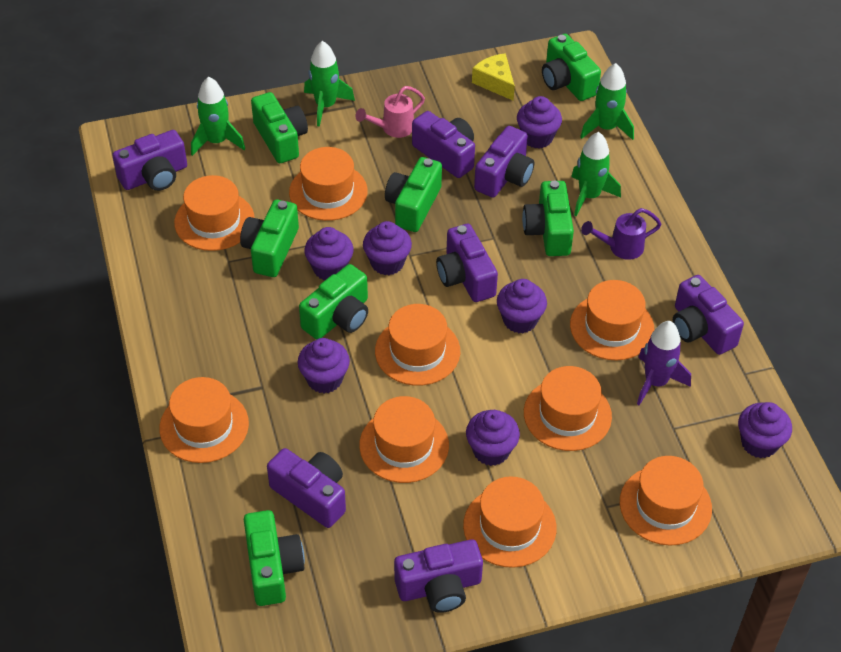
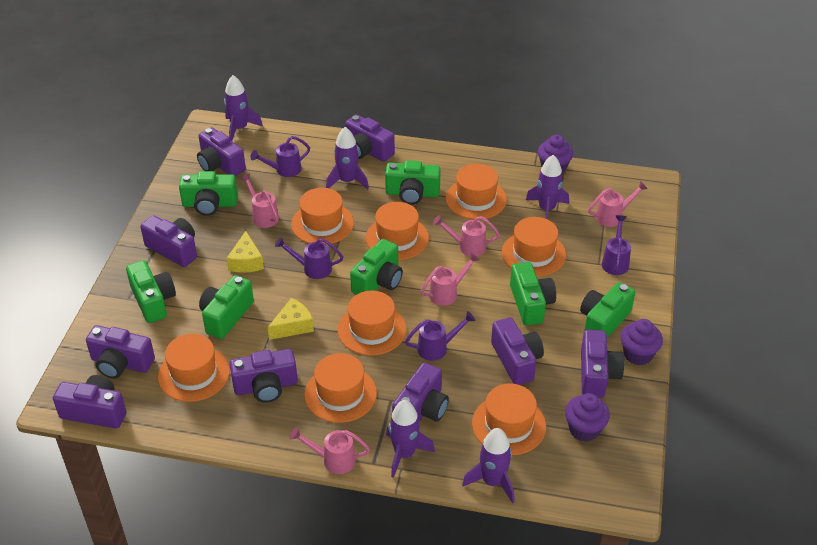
green rocket: 4 -> 0
orange hat: 9 -> 8
pink watering can: 1 -> 5
purple camera: 7 -> 9
purple cupcake: 7 -> 3
purple rocket: 1 -> 5
purple watering can: 1 -> 4
yellow cheese: 1 -> 2

